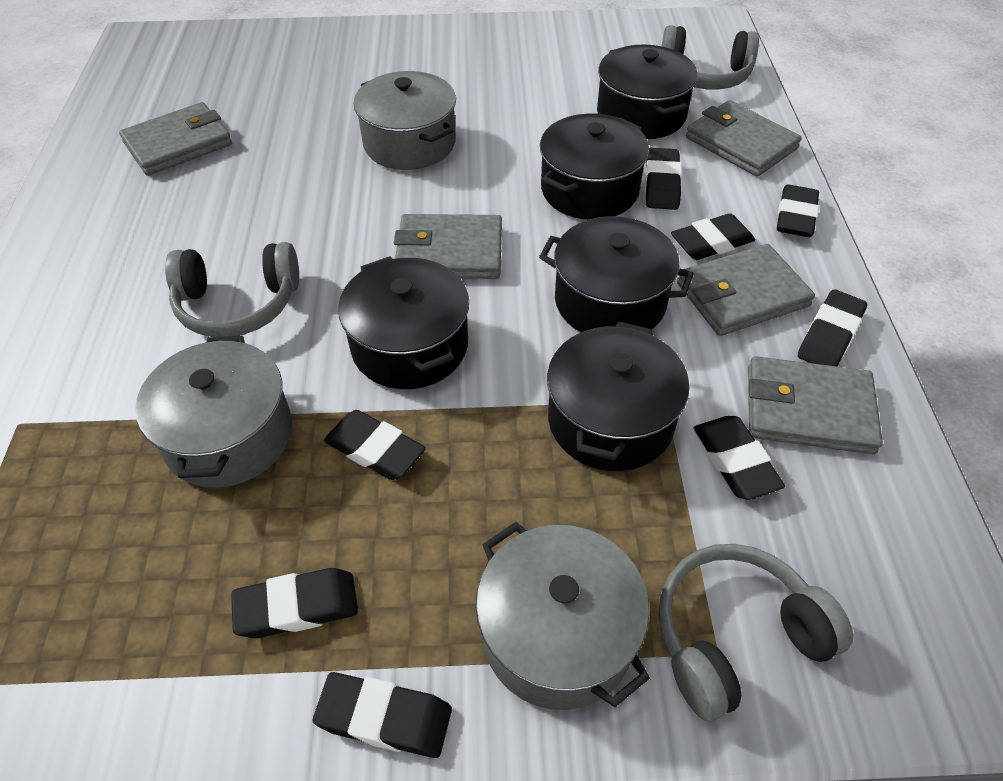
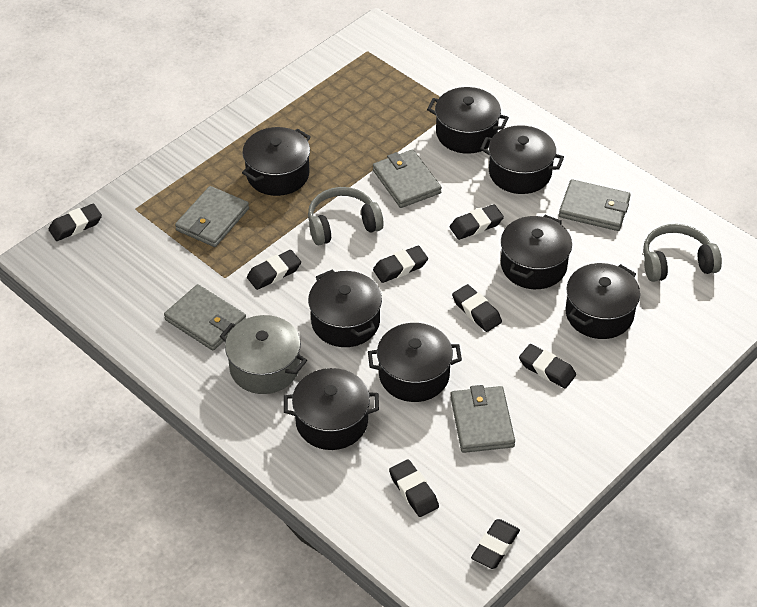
black pot: 5 -> 8
grey headphones: 3 -> 2
grey pot: 3 -> 1

